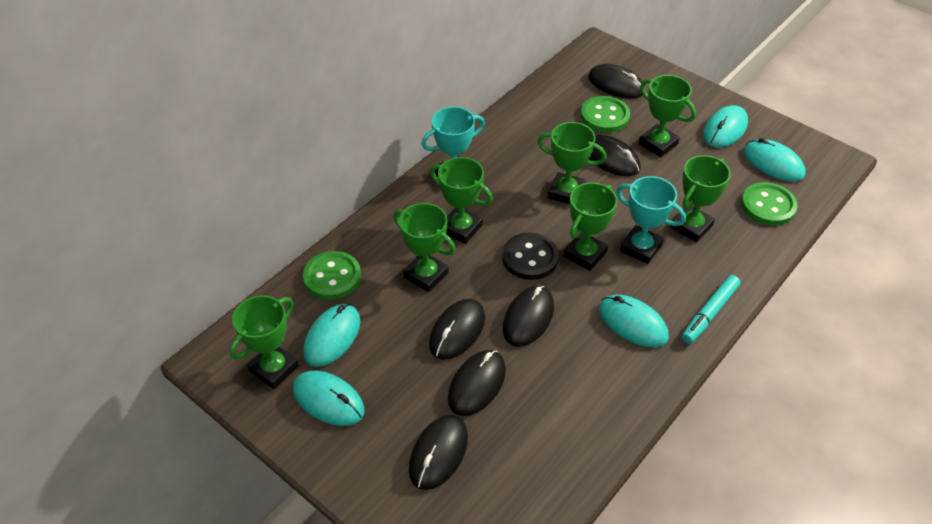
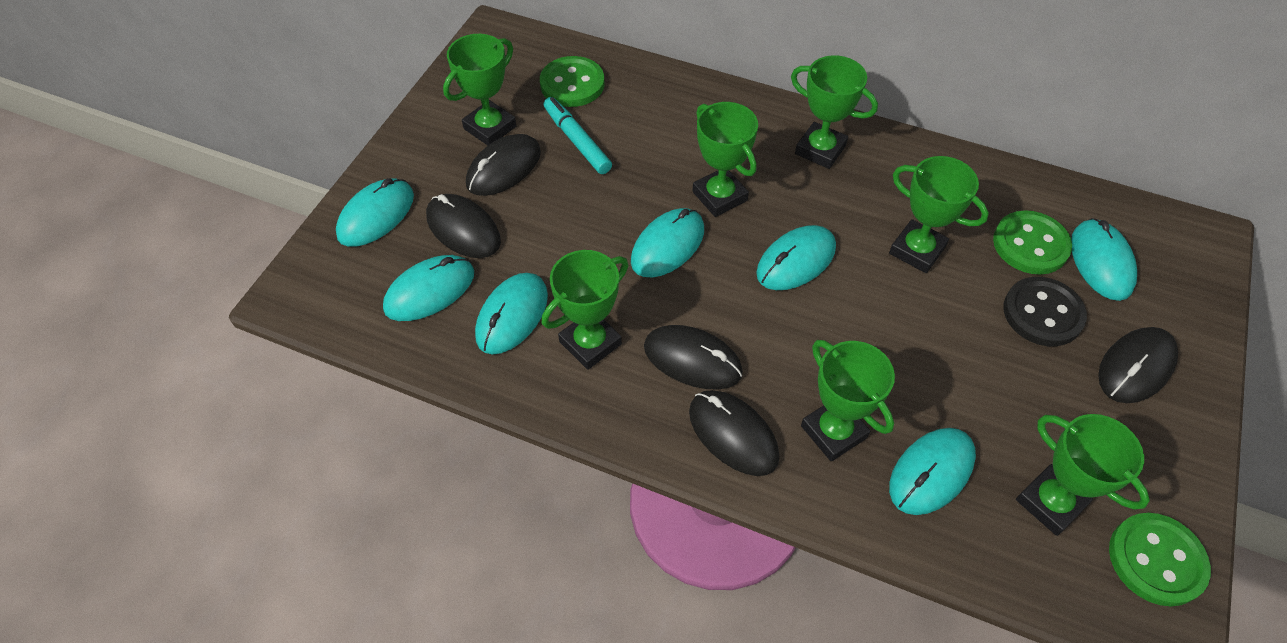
black mouse: 6 -> 5
turquoise mouse: 5 -> 7
turquoise trophy: 2 -> 0

